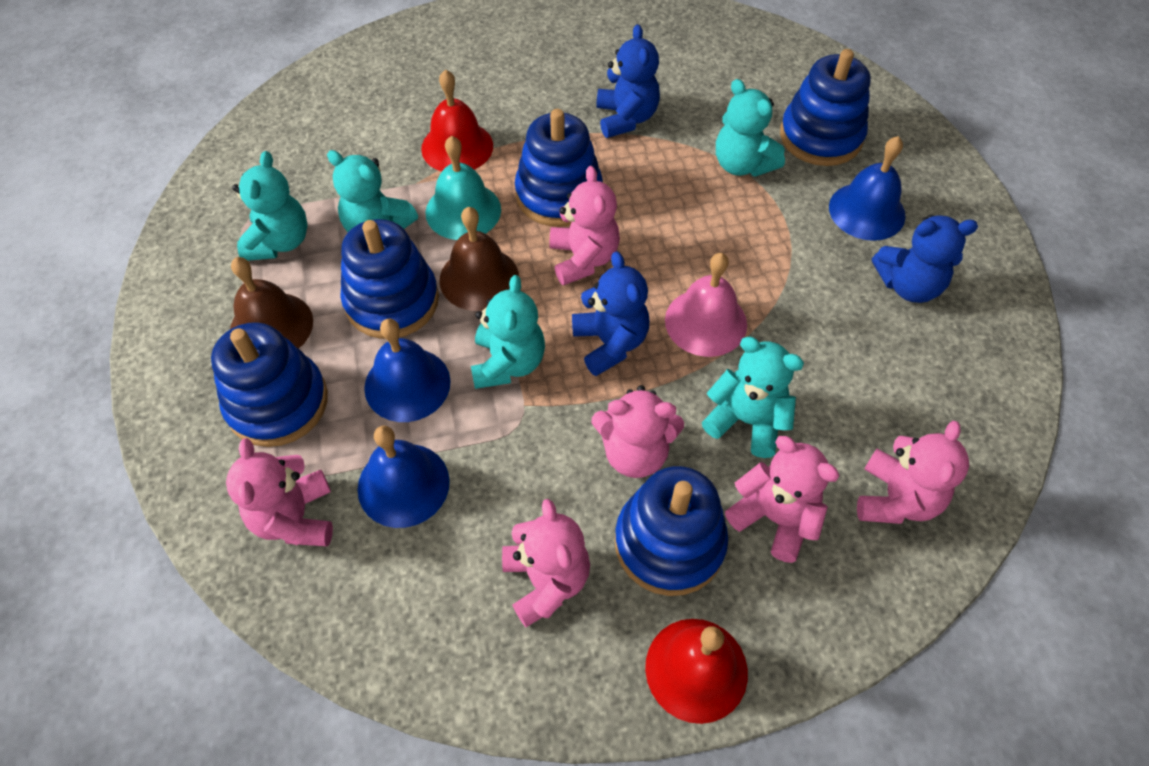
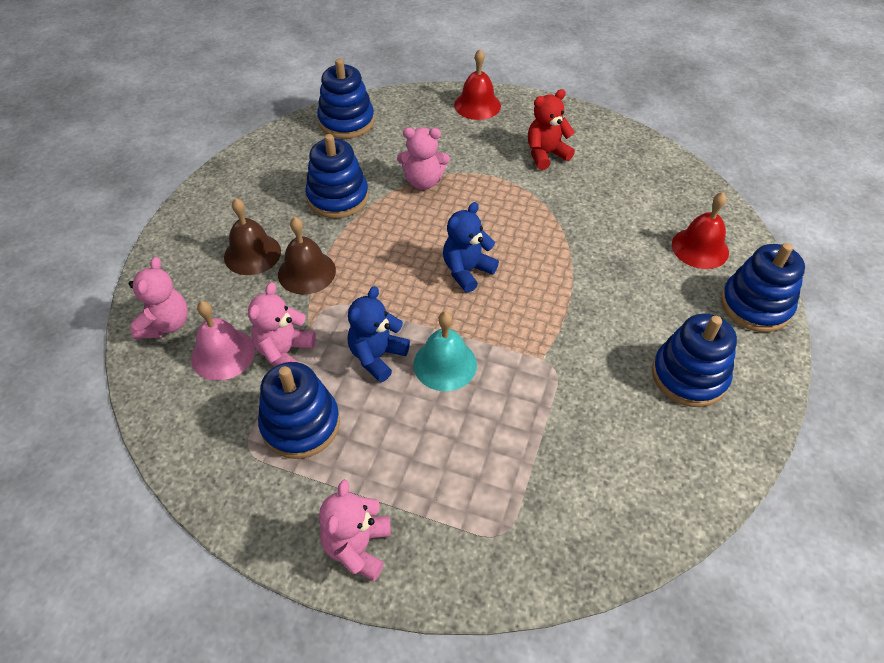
blue bell: 3 -> 0
blue teddy bear: 3 -> 2
pink teddy bear: 6 -> 4
red teddy bear: 0 -> 1
turquoise teddy bear: 5 -> 0

